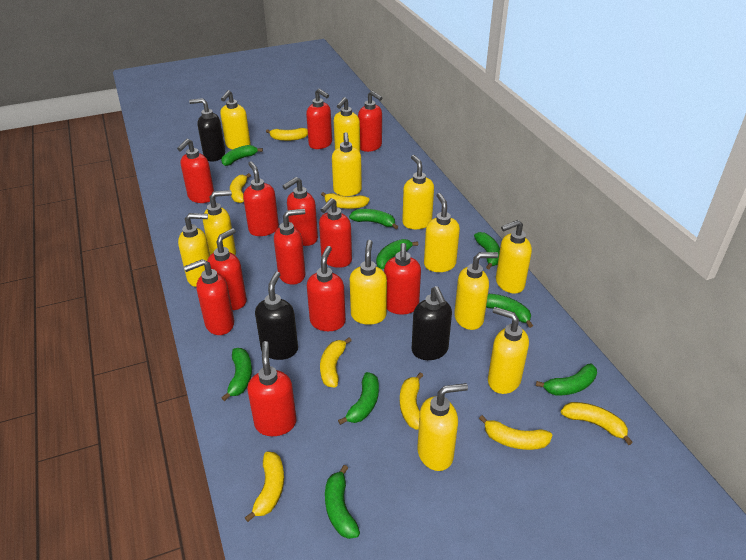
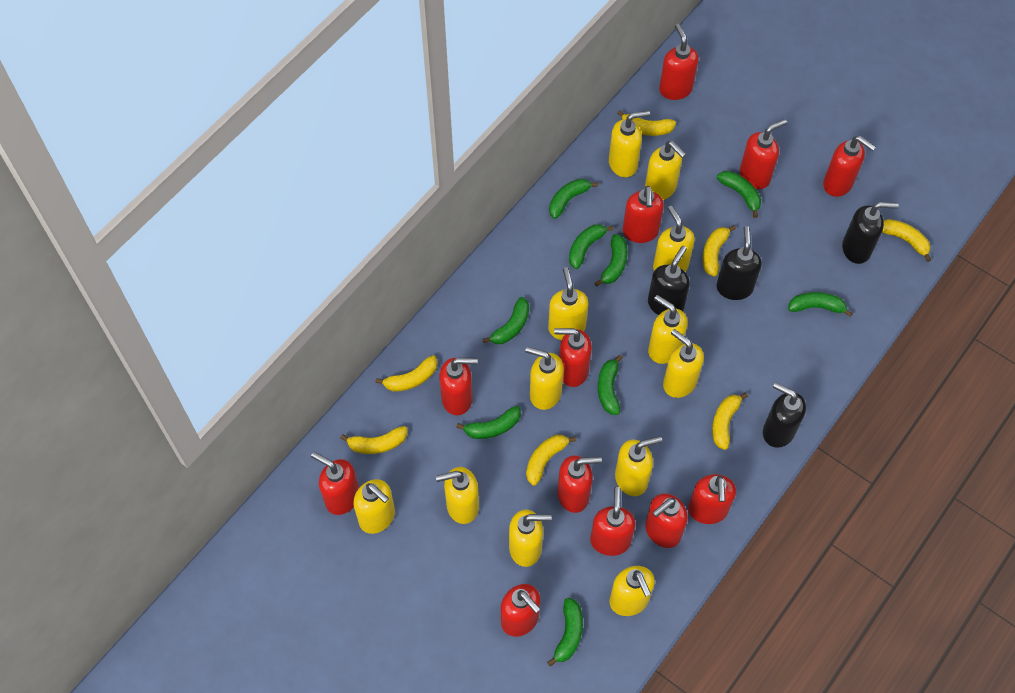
black soap dispenser: 3 -> 4
yellow banana: 8 -> 7

